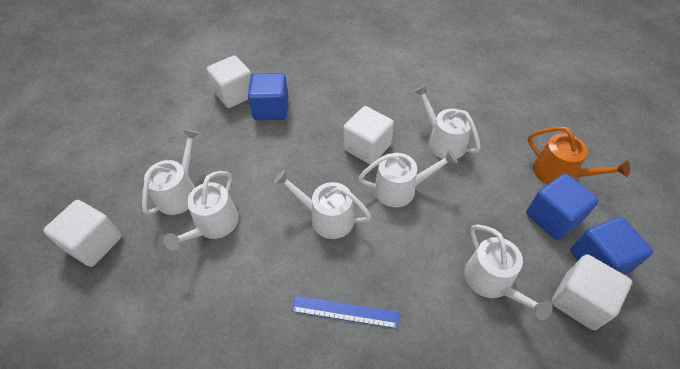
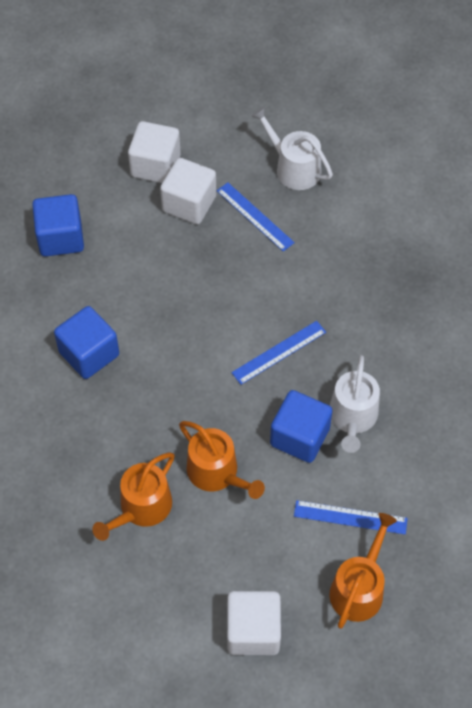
blue ruler: 1 -> 3
orange watering can: 1 -> 3
white cube: 4 -> 3
white watering can: 6 -> 2

